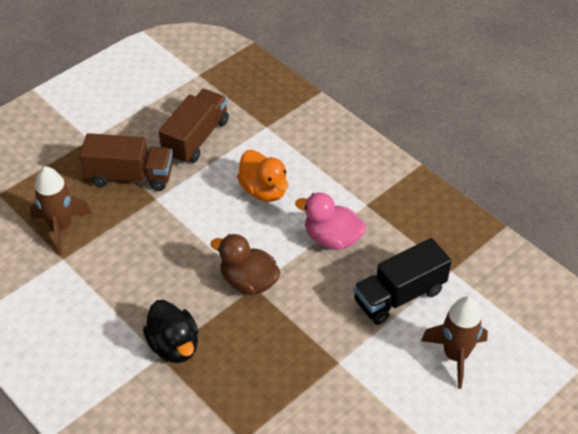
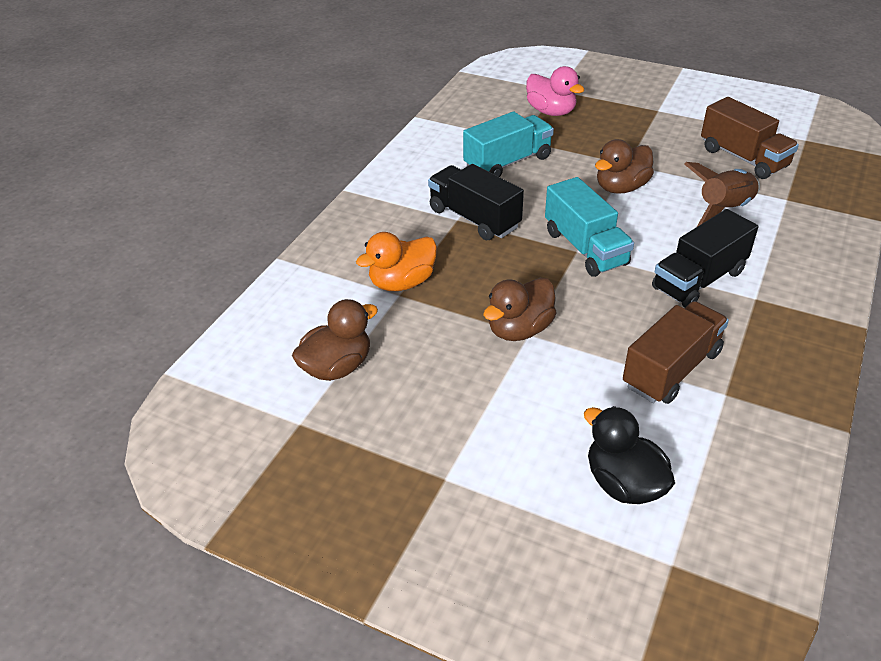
black truck: 1 -> 2
brown duck: 1 -> 3
brown rocket: 2 -> 1
turquoise truck: 0 -> 2

